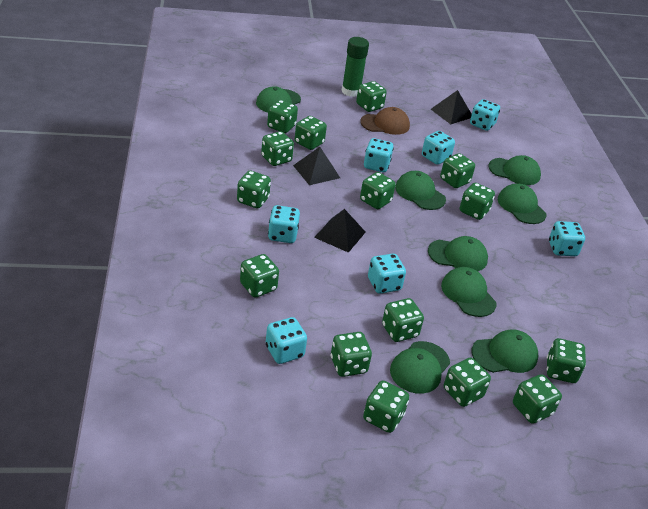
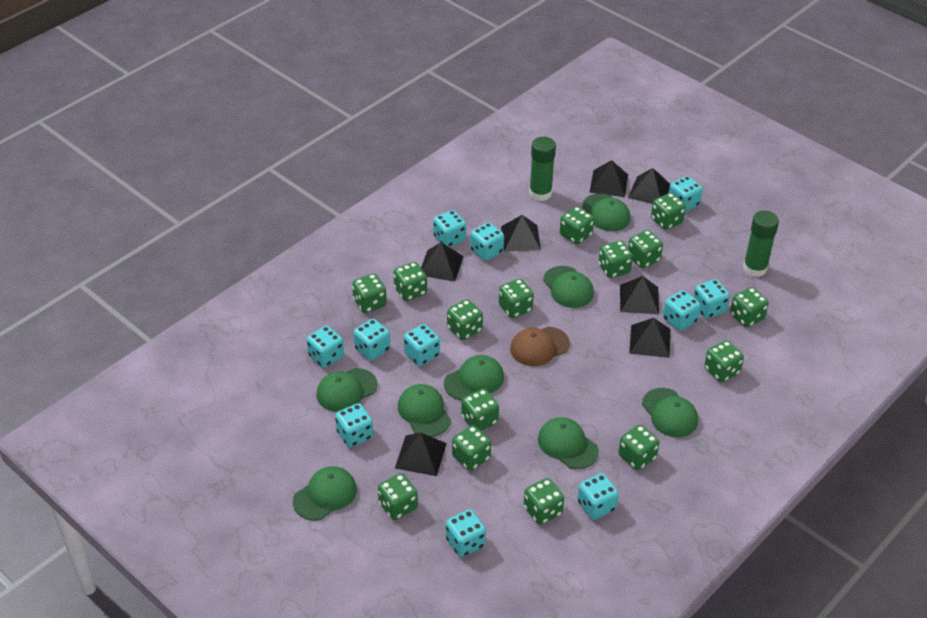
black pyramid: 3 -> 7
green glue stick: 1 -> 2
turquoise dice: 7 -> 11

